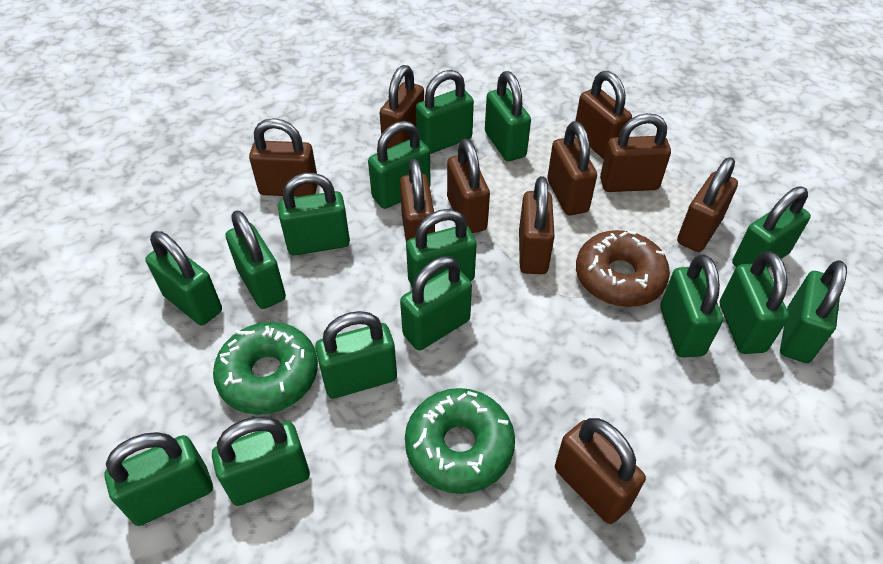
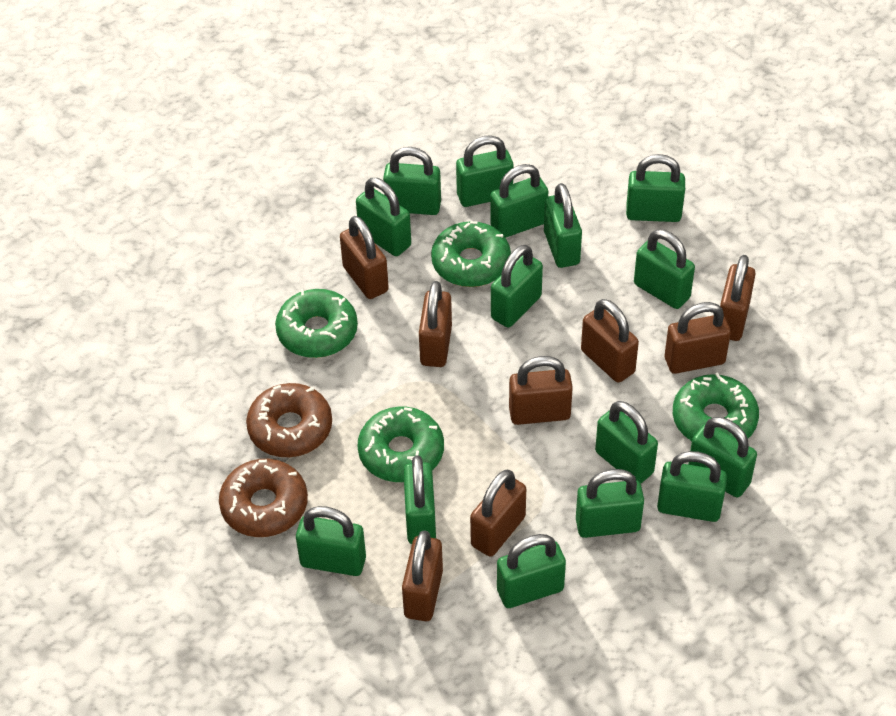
brown donut: 1 -> 2
brown padlock: 10 -> 8
green donut: 2 -> 4

